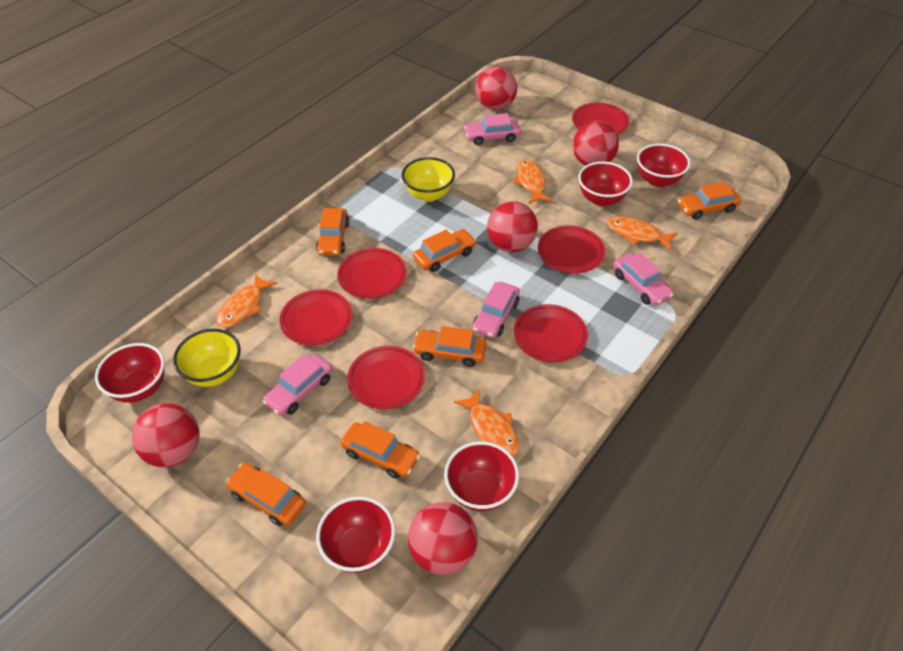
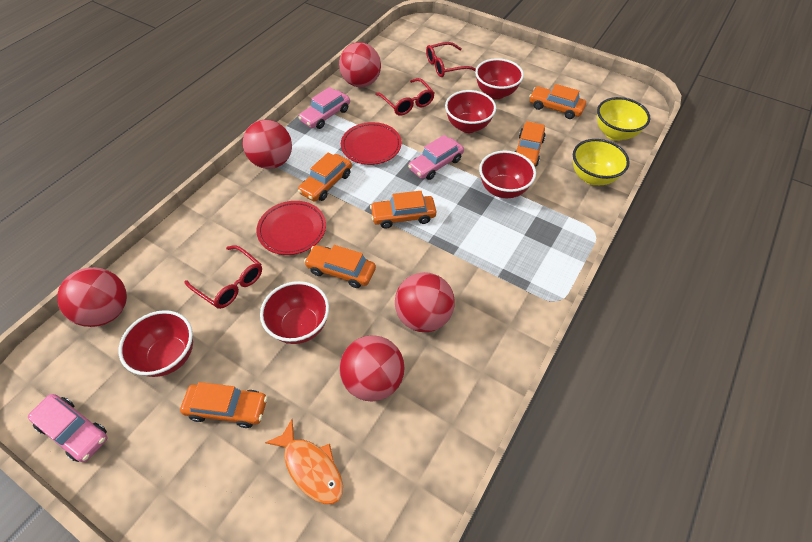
orange fish: 4 -> 1
pink car: 4 -> 3
red glasses: 0 -> 3
red plate: 6 -> 2

